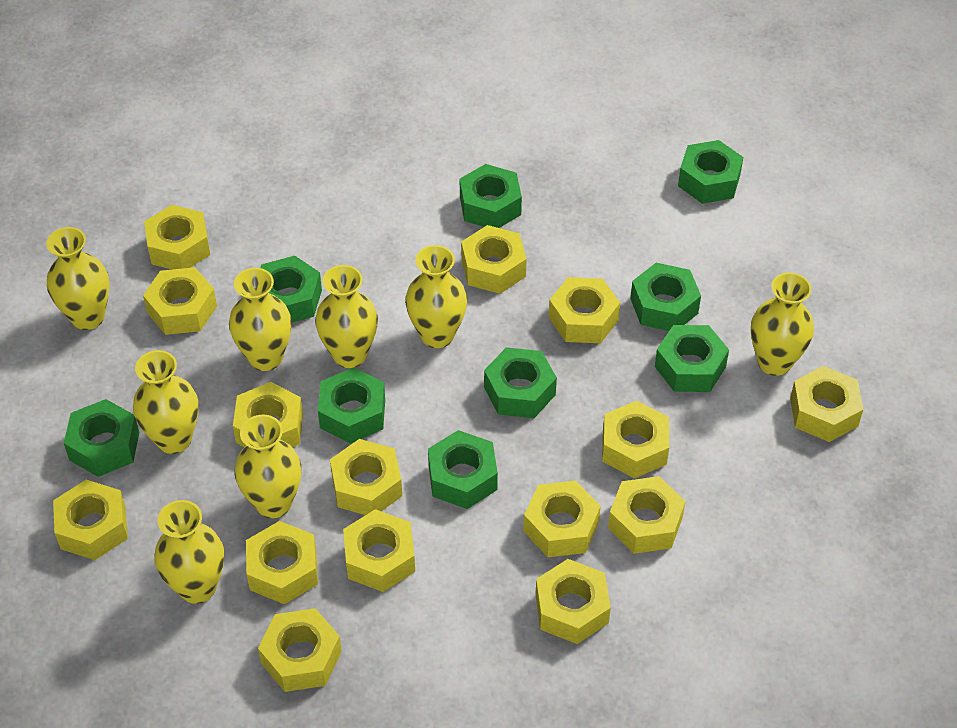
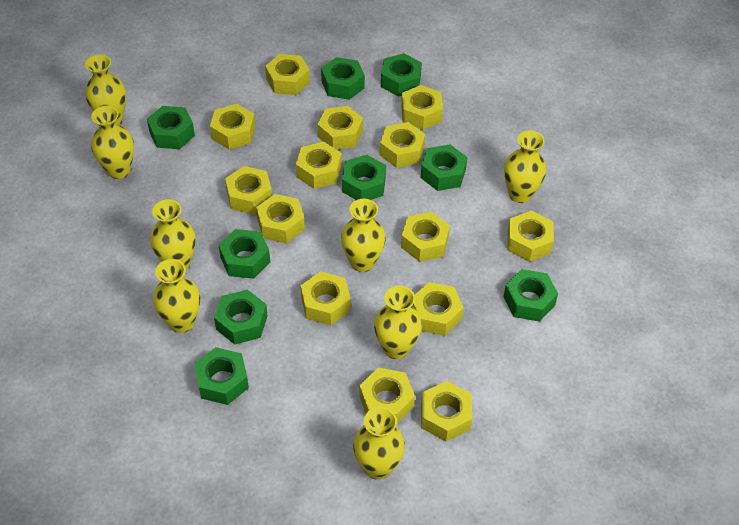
yellow nut: 15 -> 14

